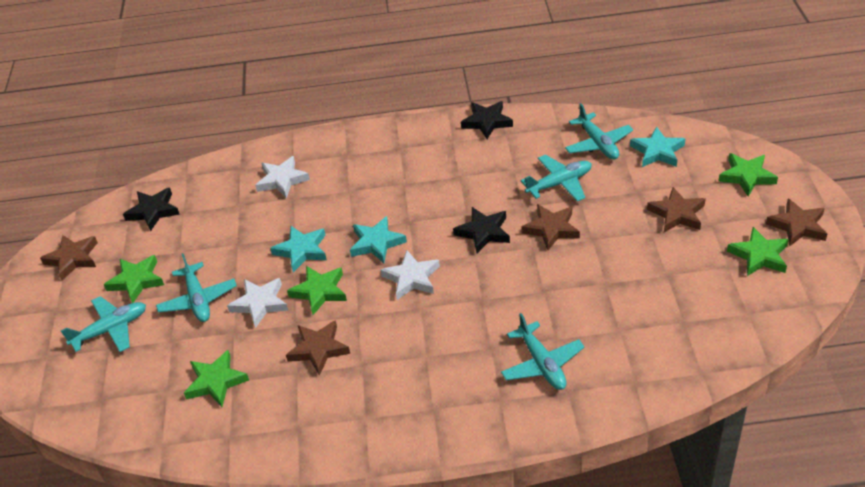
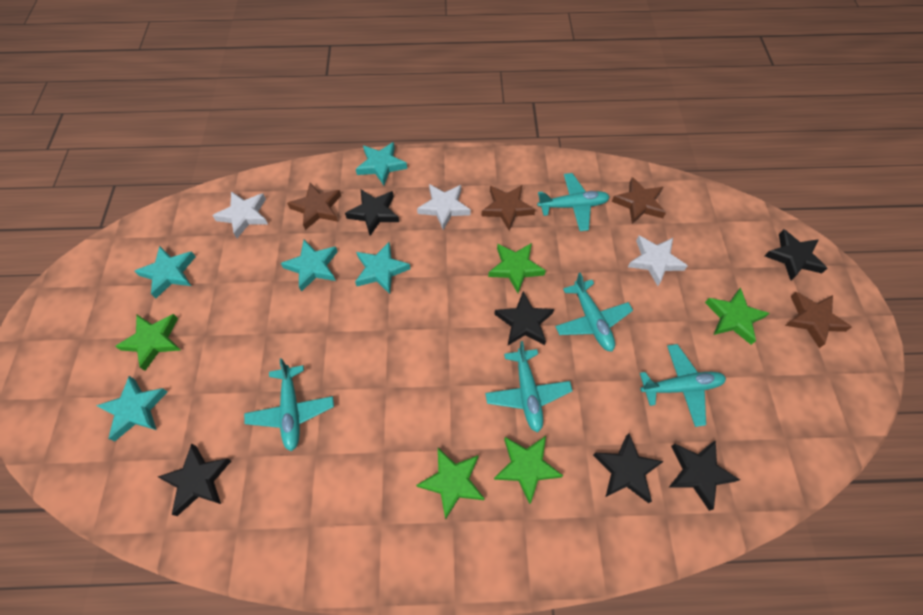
black star: 3 -> 6
brown star: 5 -> 4
turquoise star: 3 -> 5

